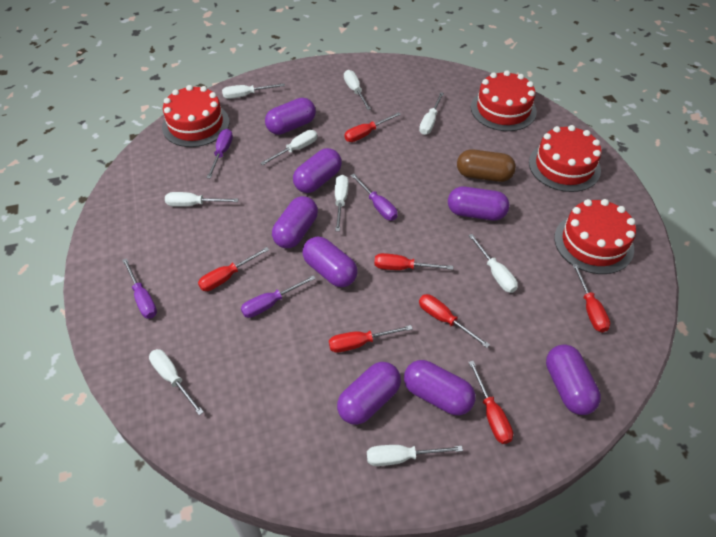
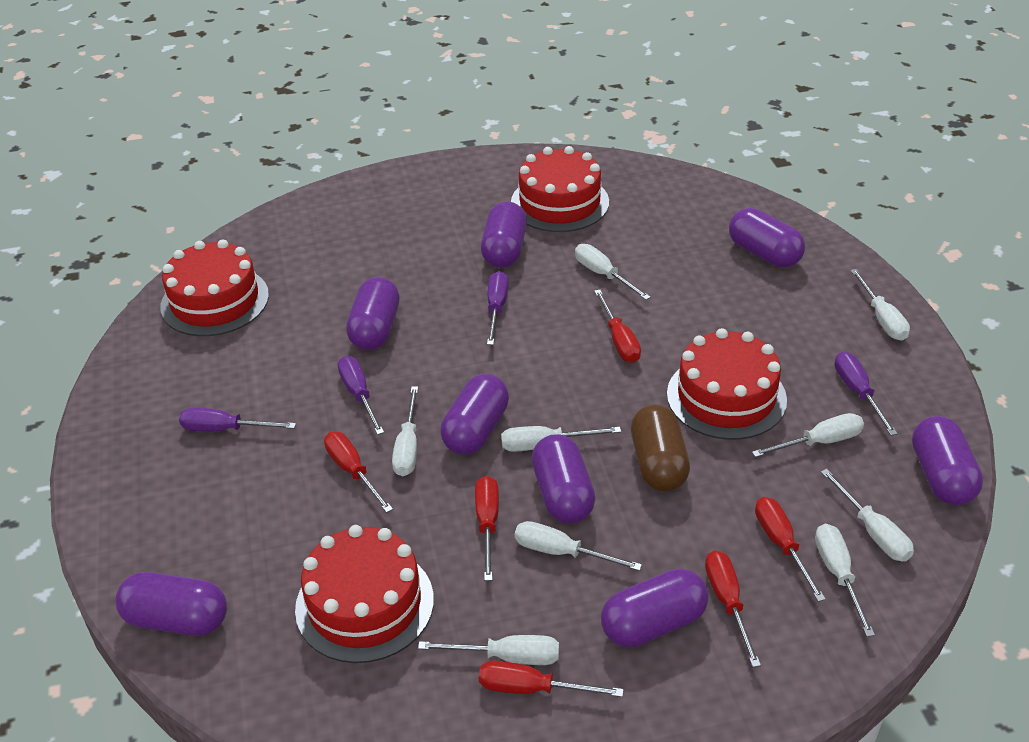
red screwdriver: 7 -> 6

